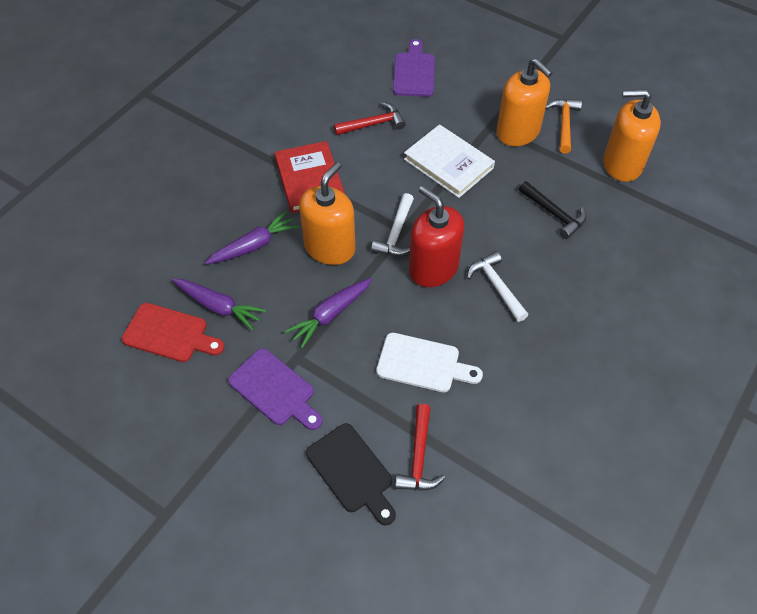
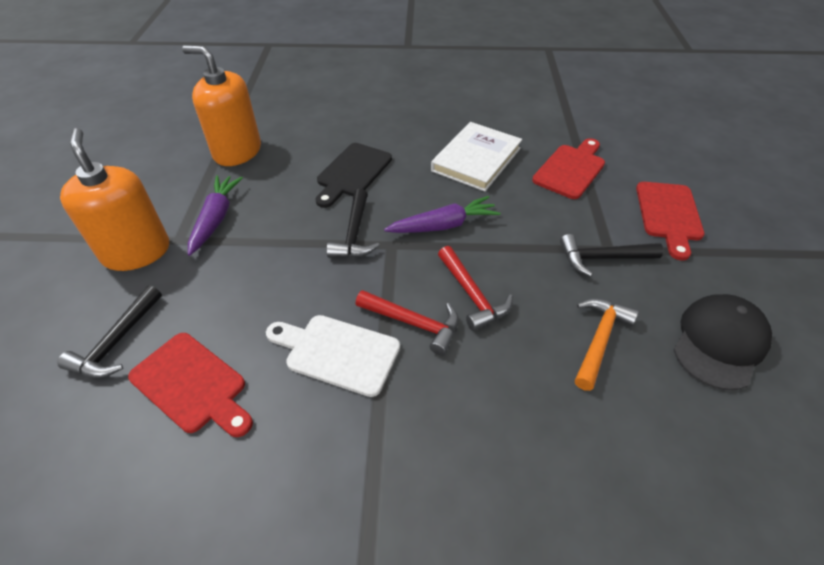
black cap: 0 -> 1
black hammer: 1 -> 3
orange soap dispenser: 3 -> 2
purple carrot: 3 -> 2
purple cutting board: 2 -> 0
red book: 1 -> 0
red cutting board: 1 -> 3
red soap dispenser: 1 -> 0
white hammer: 2 -> 0

